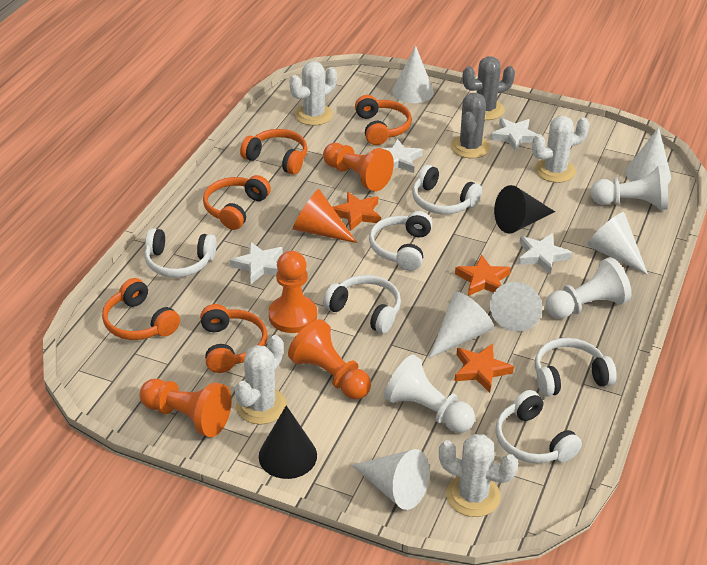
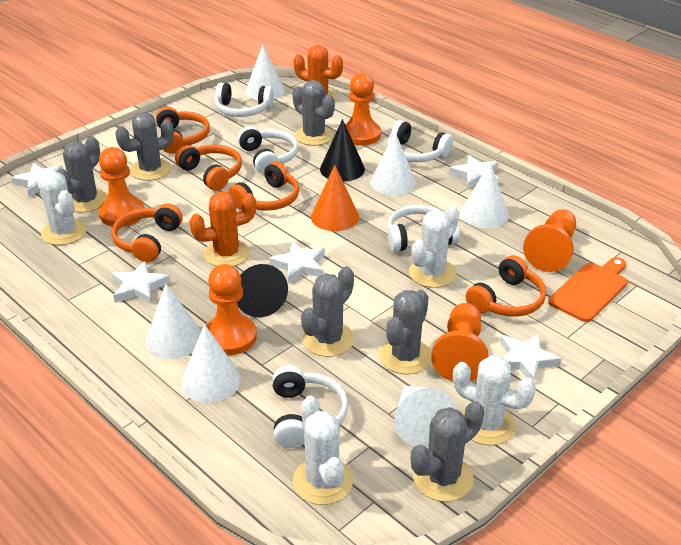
grey cactus: 2 -> 6
orange cactus: 0 -> 2
orange cutting board: 0 -> 1
orange pawn: 4 -> 5
orange star: 3 -> 0
white headphones: 6 -> 5
white pawn: 3 -> 0
white star: 4 -> 5

